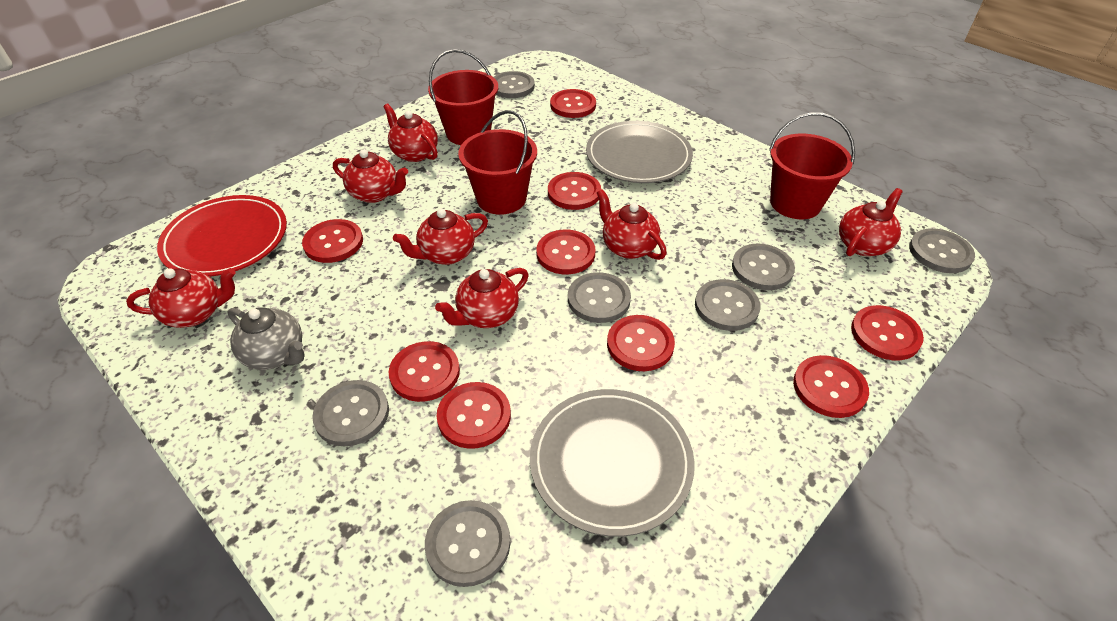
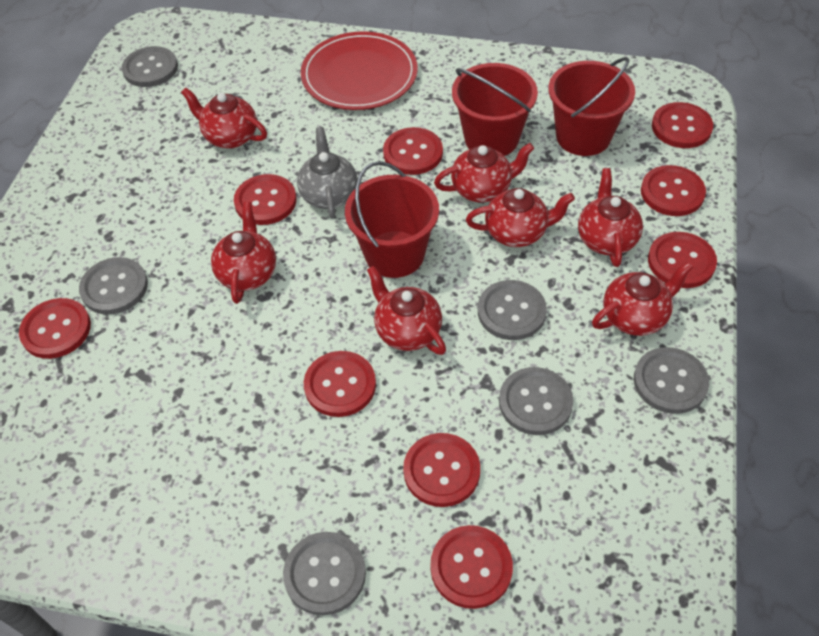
grey button: 7 -> 6
grey plate: 2 -> 0

